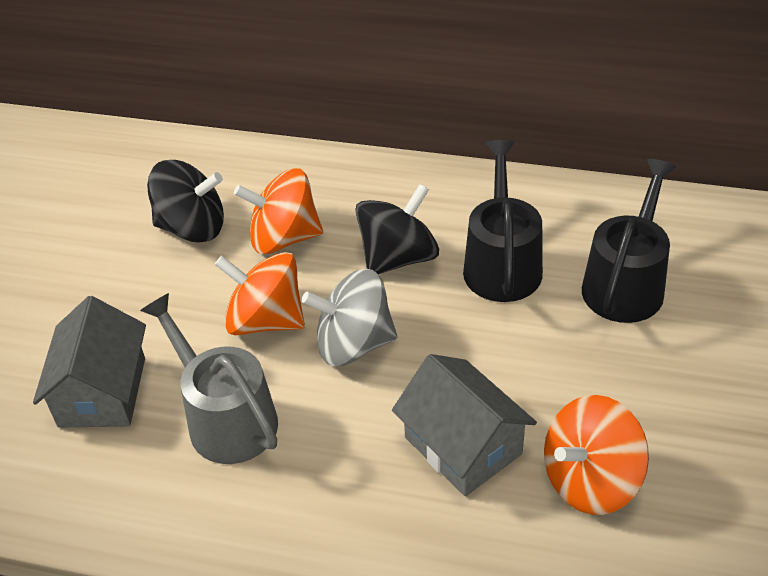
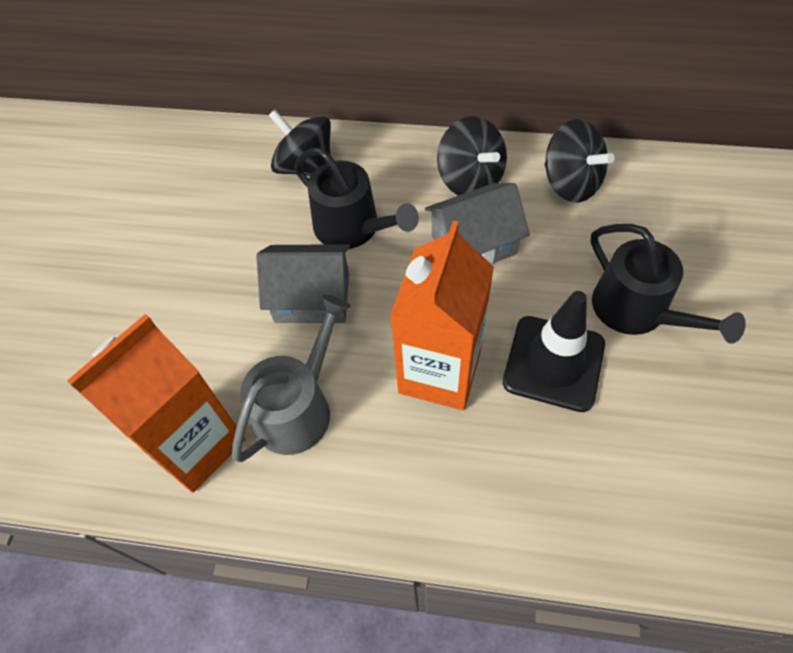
black spinning top: 2 -> 3
black traffic cone: 0 -> 1
grey spinning top: 1 -> 0
orange carton: 0 -> 2
orange spinning top: 3 -> 0

